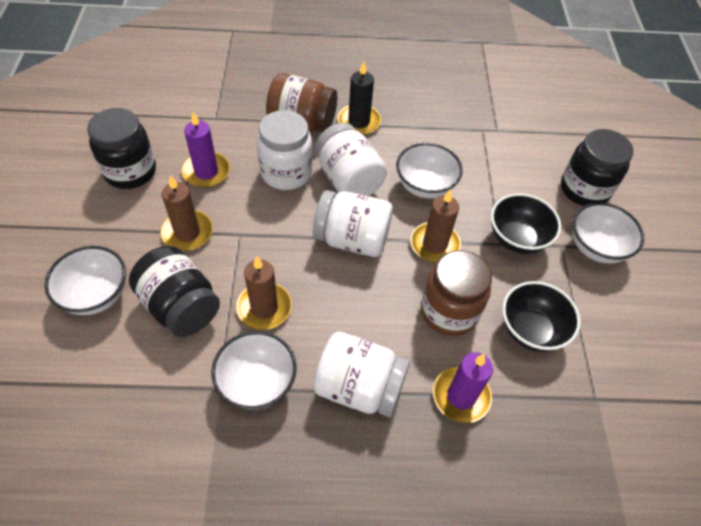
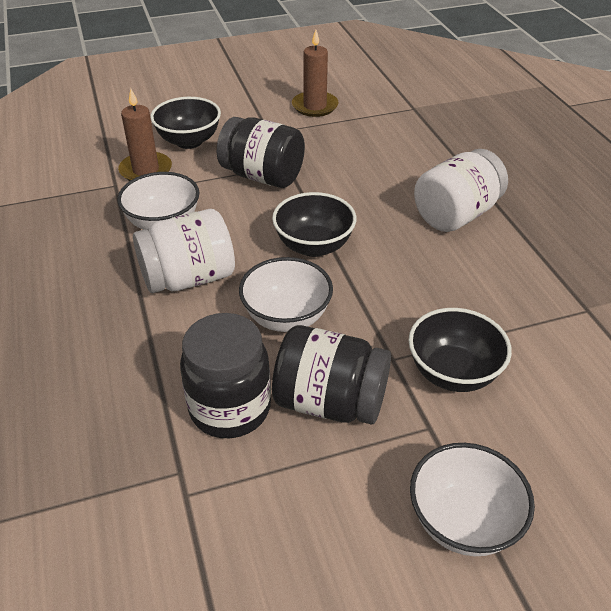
black bowl: 2 -> 3
black candle: 1 -> 0
brown candle: 3 -> 2
brown jar: 2 -> 0
purple candle: 2 -> 0
white bowl: 4 -> 3
white jar: 4 -> 2

